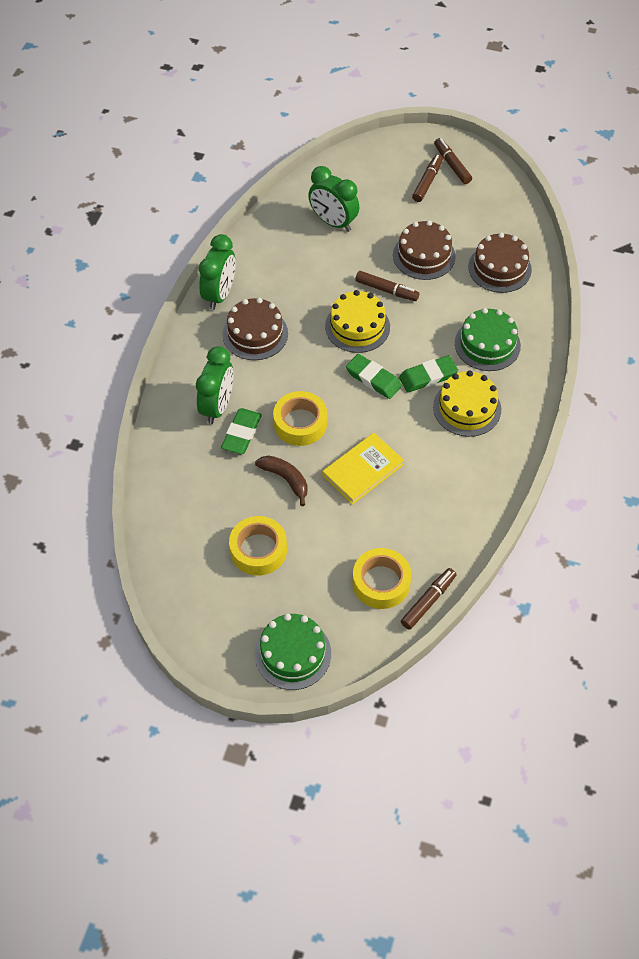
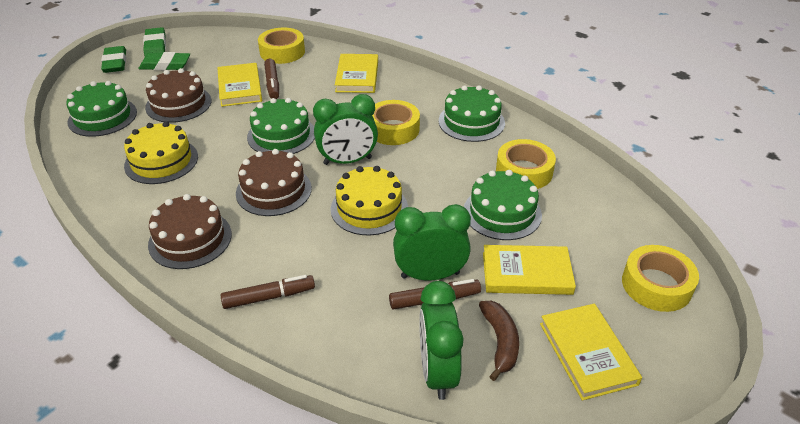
brown marker: 4 -> 3
green cake: 2 -> 4
yellow book: 1 -> 4
yellow tape: 3 -> 4

